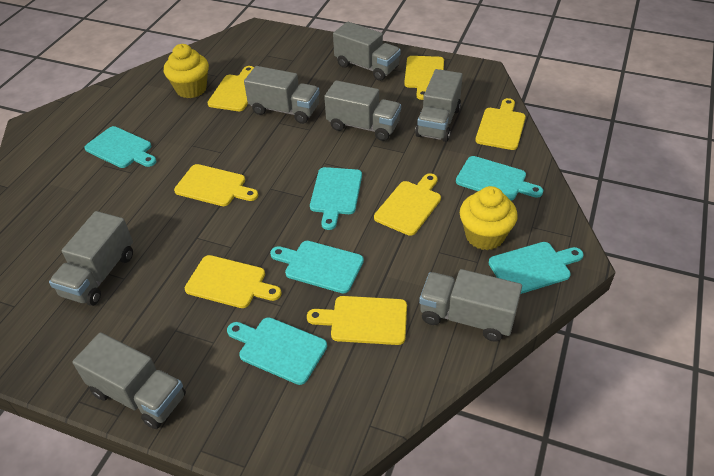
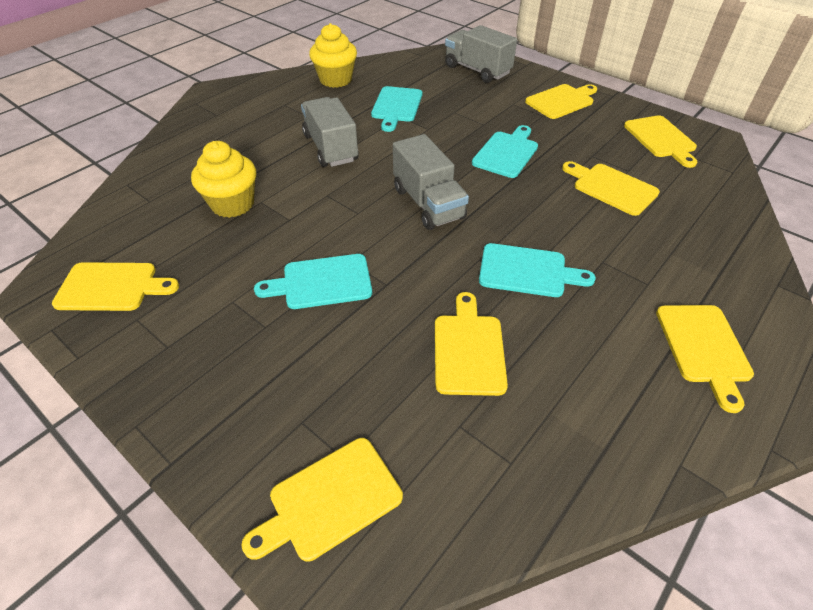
grey truck: 7 -> 3
turquoise cutting board: 6 -> 4

